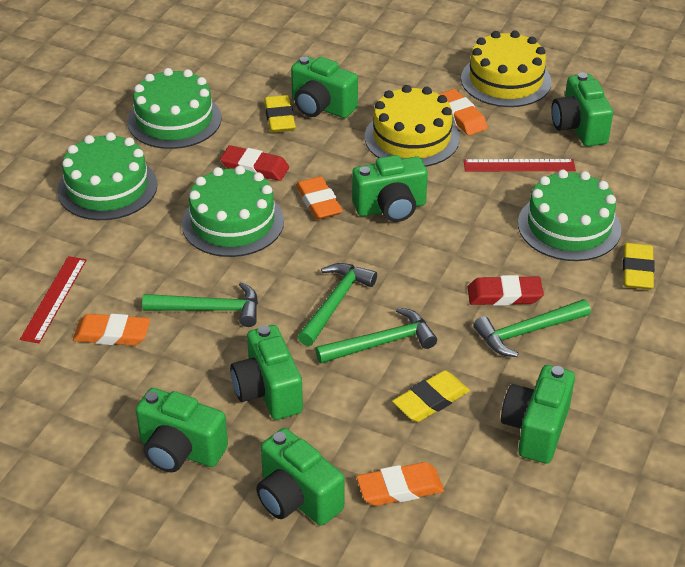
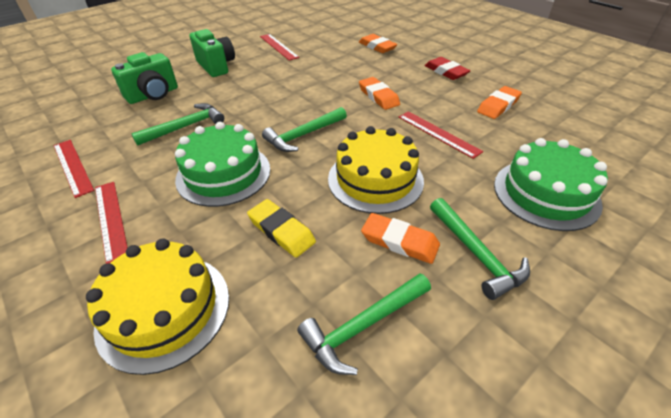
green cake: 4 -> 2
green camera: 7 -> 2
red eraser: 2 -> 1
red ruler: 2 -> 4
yellow eraser: 3 -> 1

